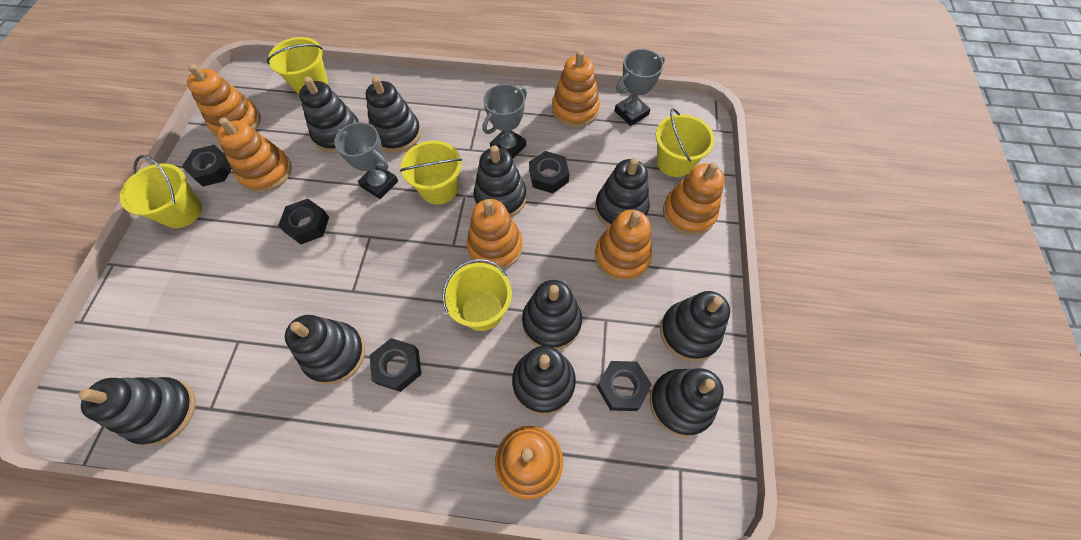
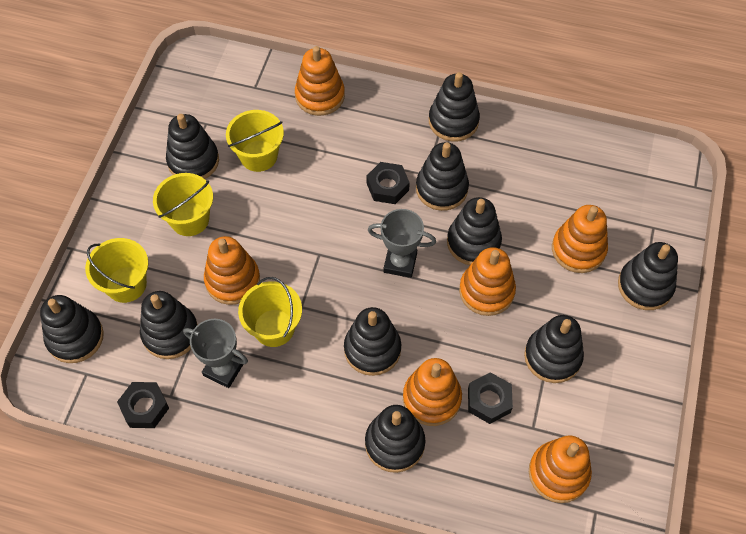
black nut: 5 -> 3
grey trophy: 3 -> 2
orange stacking toy: 7 -> 6
yellow bucket: 5 -> 4

